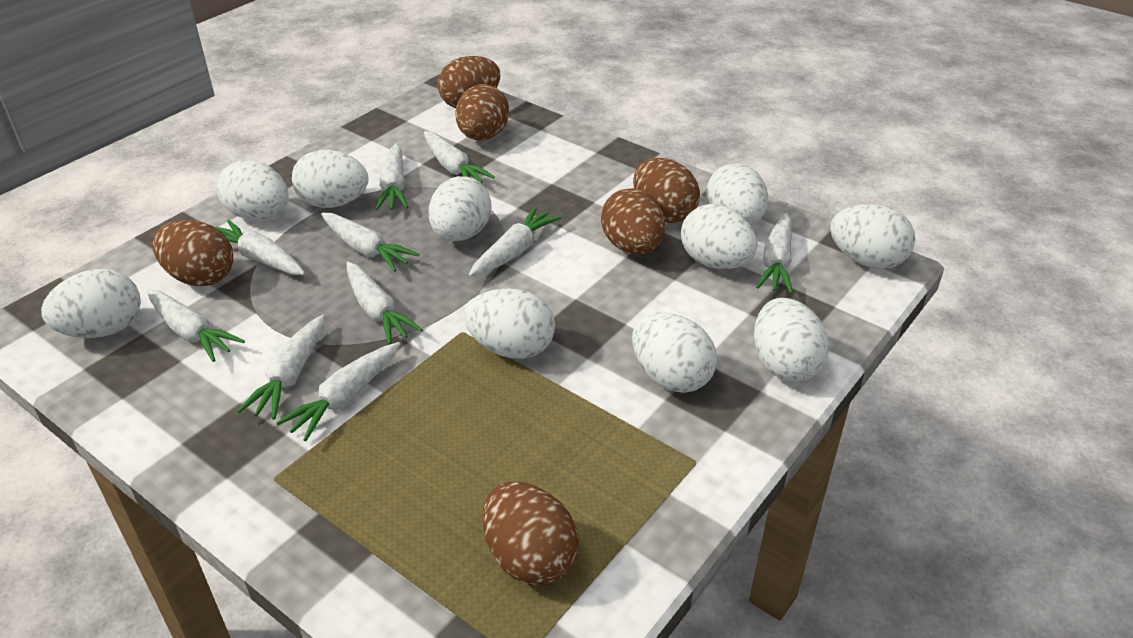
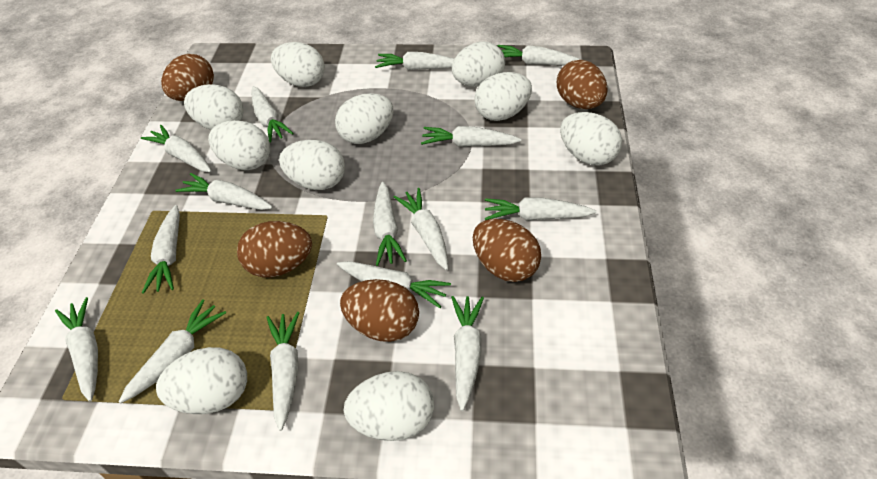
brown egg: 6 -> 5
white carrot: 10 -> 15

